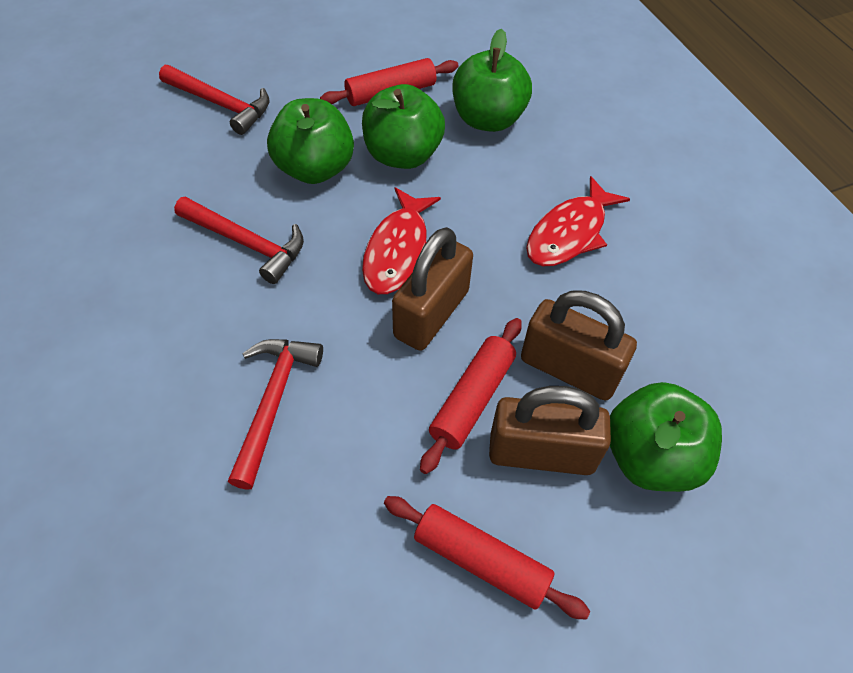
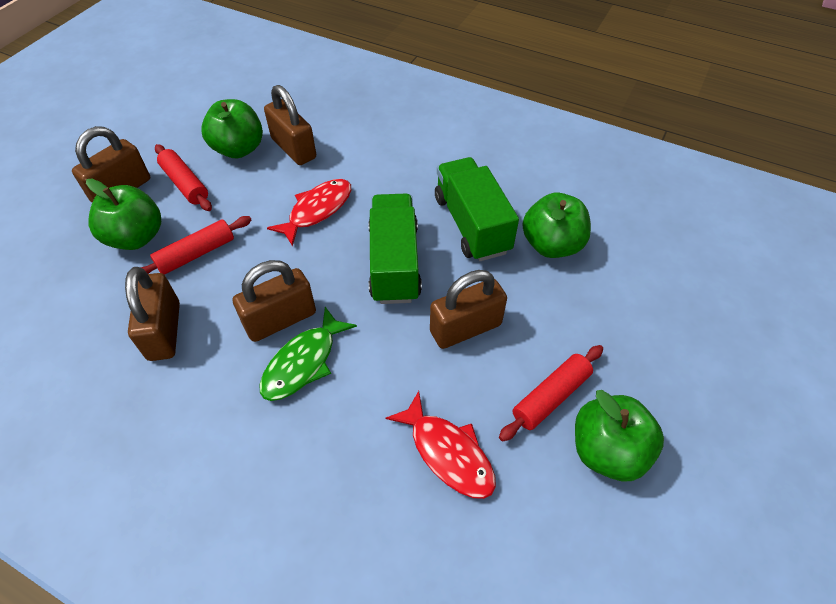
brown padlock: 3 -> 5
green fish: 0 -> 1
green truck: 0 -> 2
red hammer: 3 -> 0

